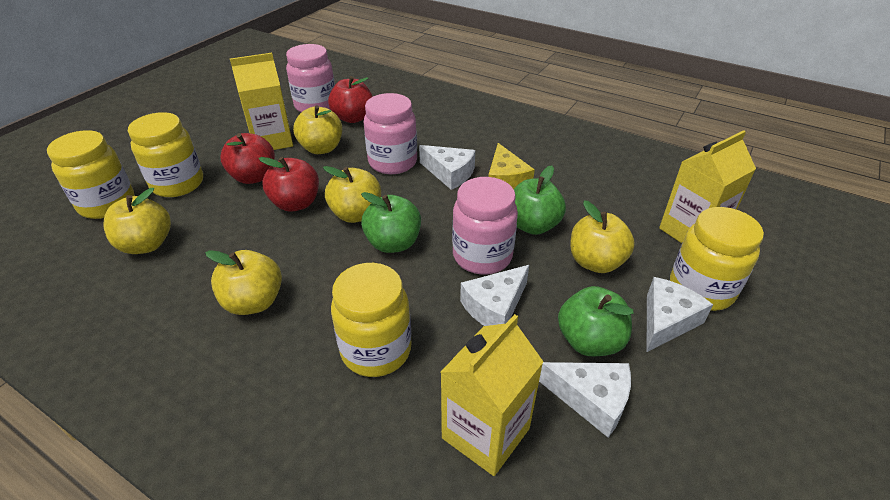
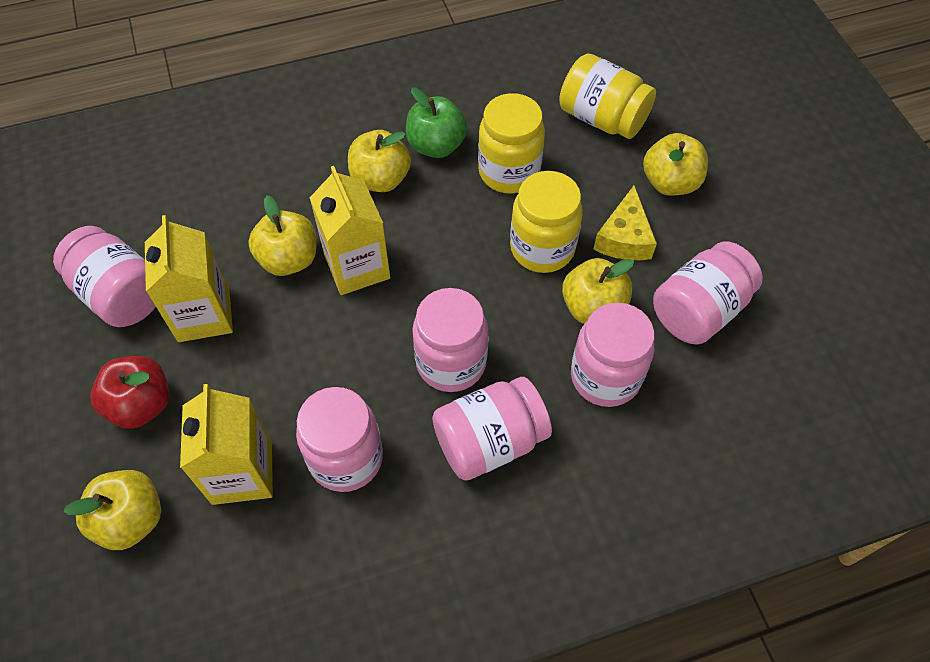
green apple: 3 -> 1
pink jar: 3 -> 6
red apple: 3 -> 1
white cheese: 4 -> 0
yellow jar: 4 -> 3

